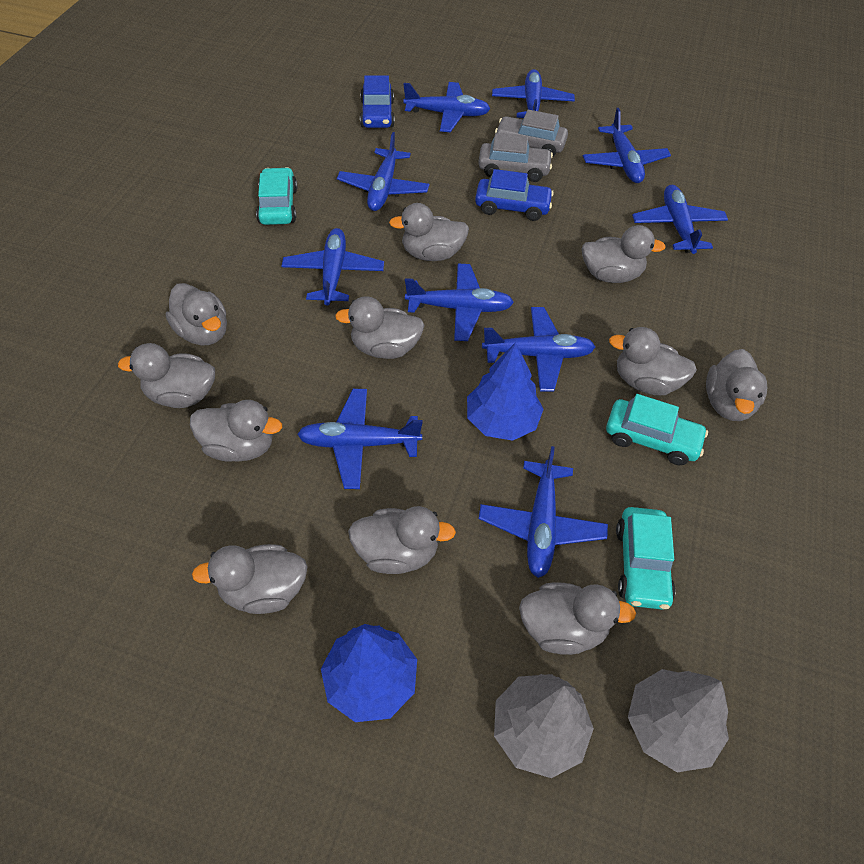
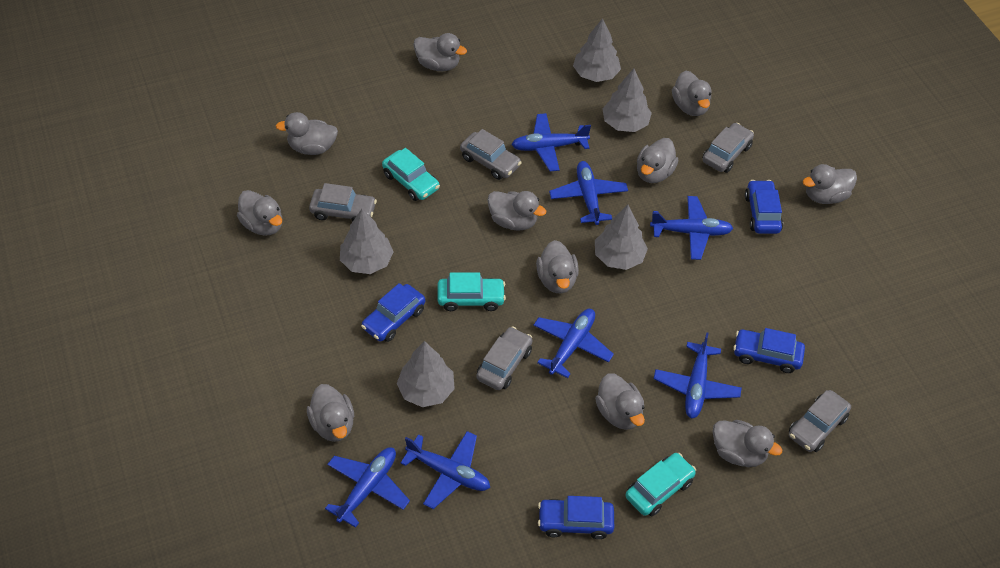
blue car: 2 -> 4
blue plane: 10 -> 7
blue tree: 2 -> 0
grey car: 2 -> 5
grey tree: 2 -> 5

